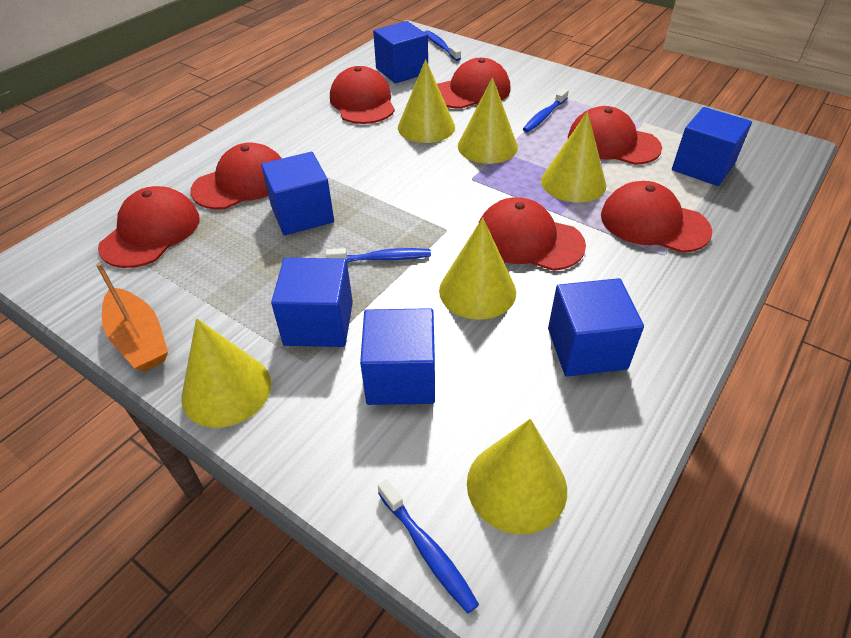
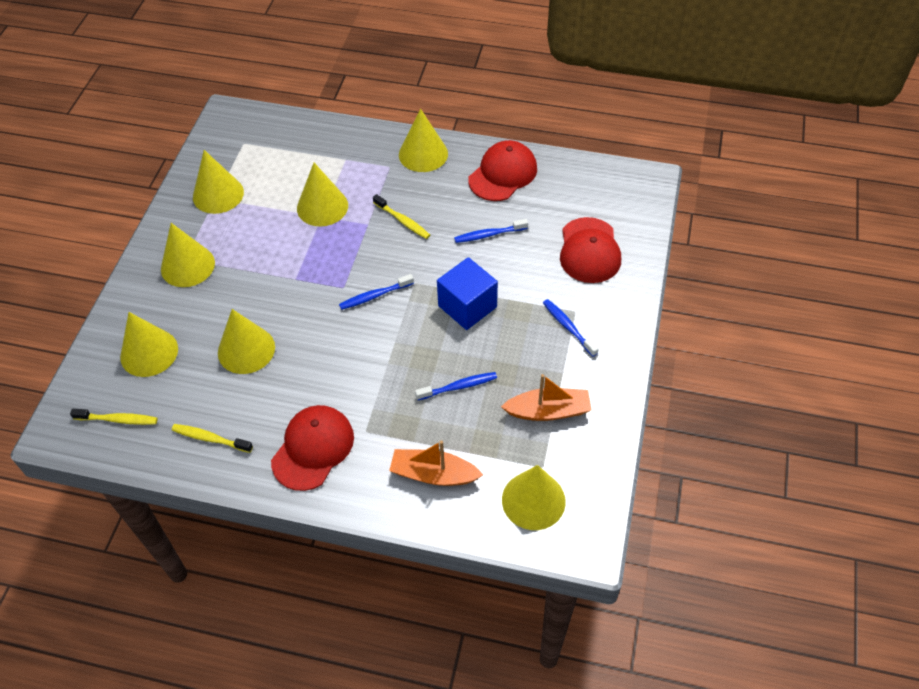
blue cube: 6 -> 1
orange boat: 1 -> 2
red cap: 7 -> 3
yellow cone: 6 -> 7
yellow toothbrush: 0 -> 3

